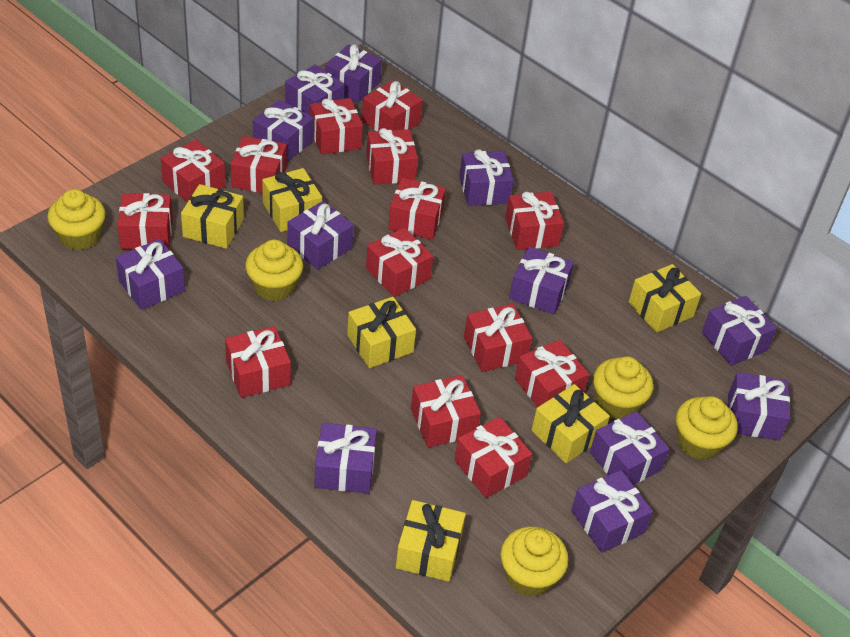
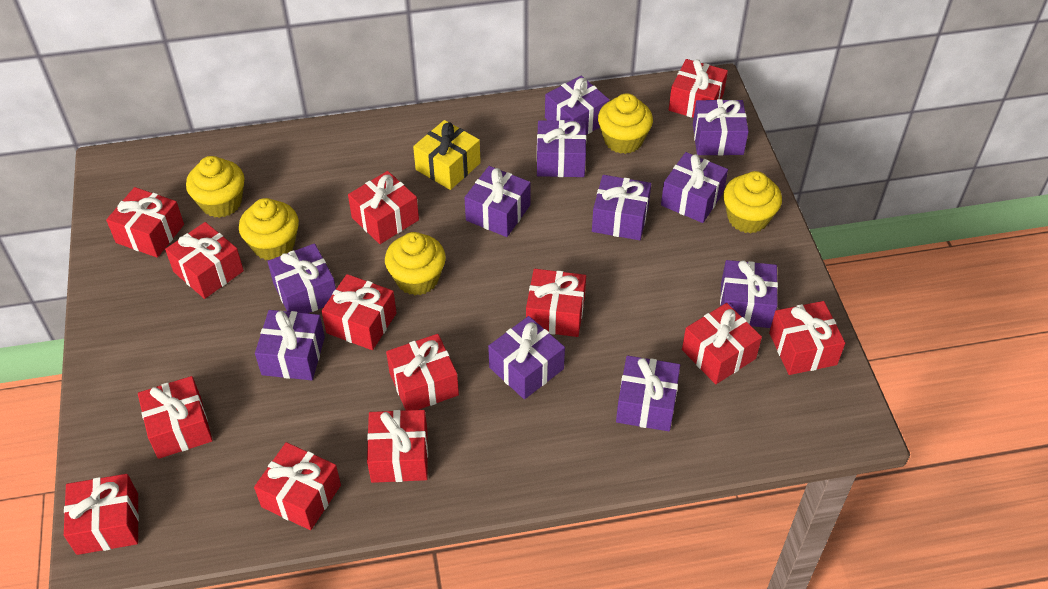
purple gift: 12 -> 11
red gift: 14 -> 13
yellow gift: 6 -> 1

